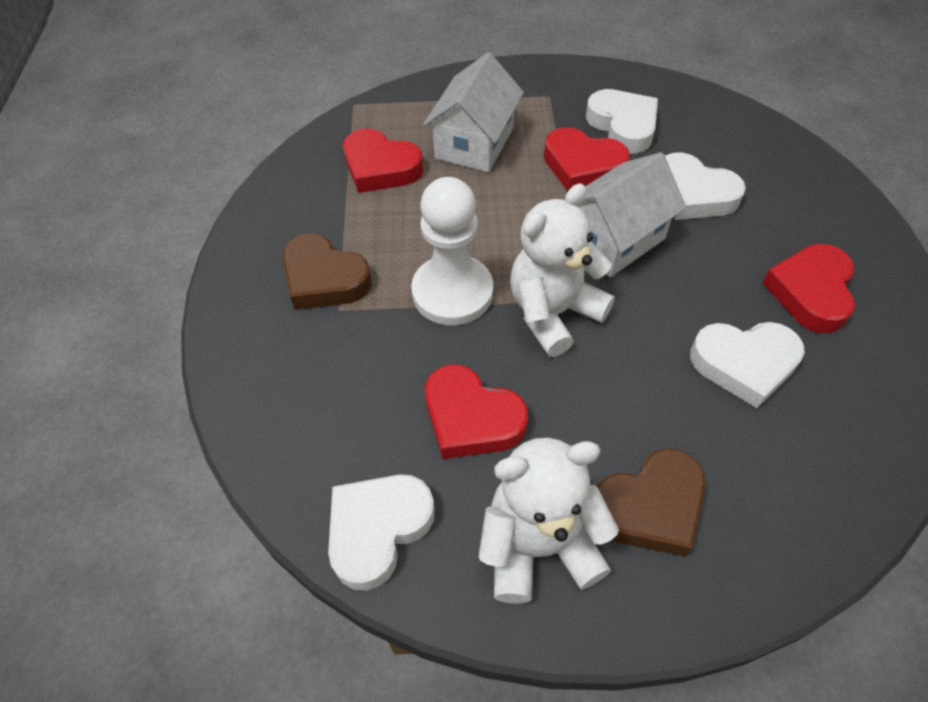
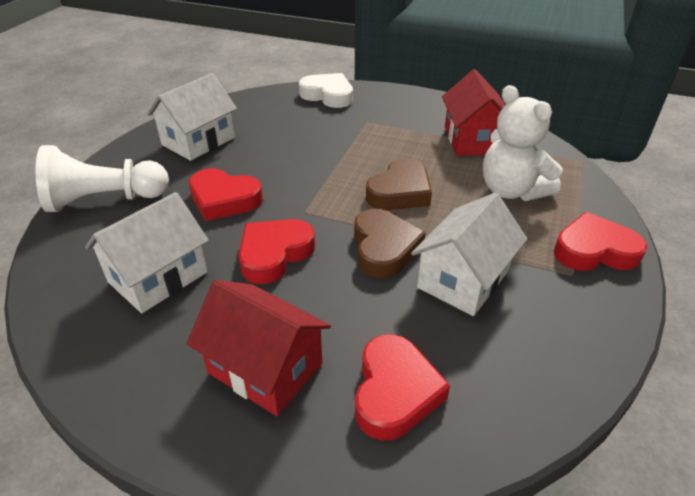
red house: 0 -> 2
white heart: 4 -> 1
white house: 2 -> 3
white teddy bear: 2 -> 1

